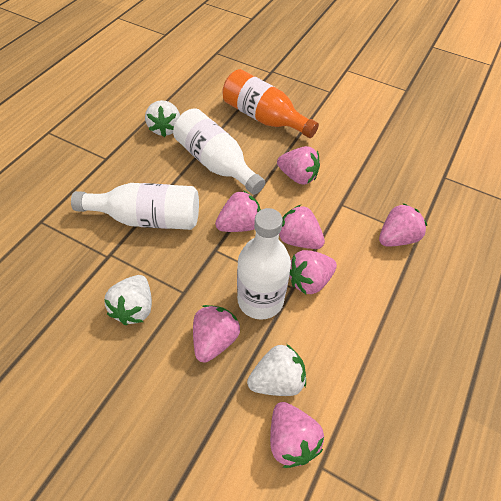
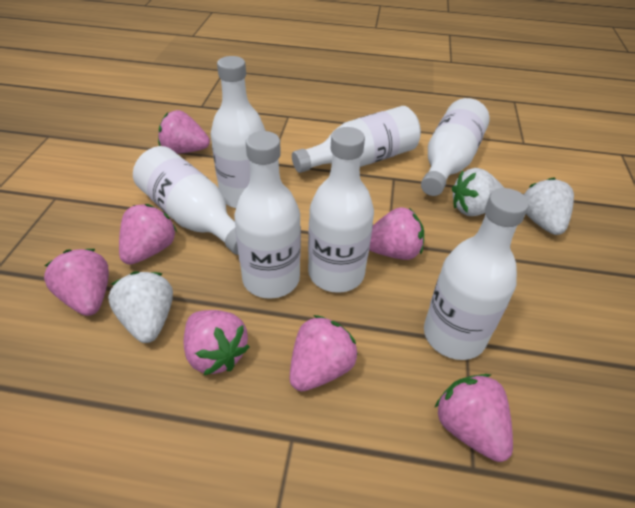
orange bottle: 1 -> 0
white bottle: 3 -> 7

